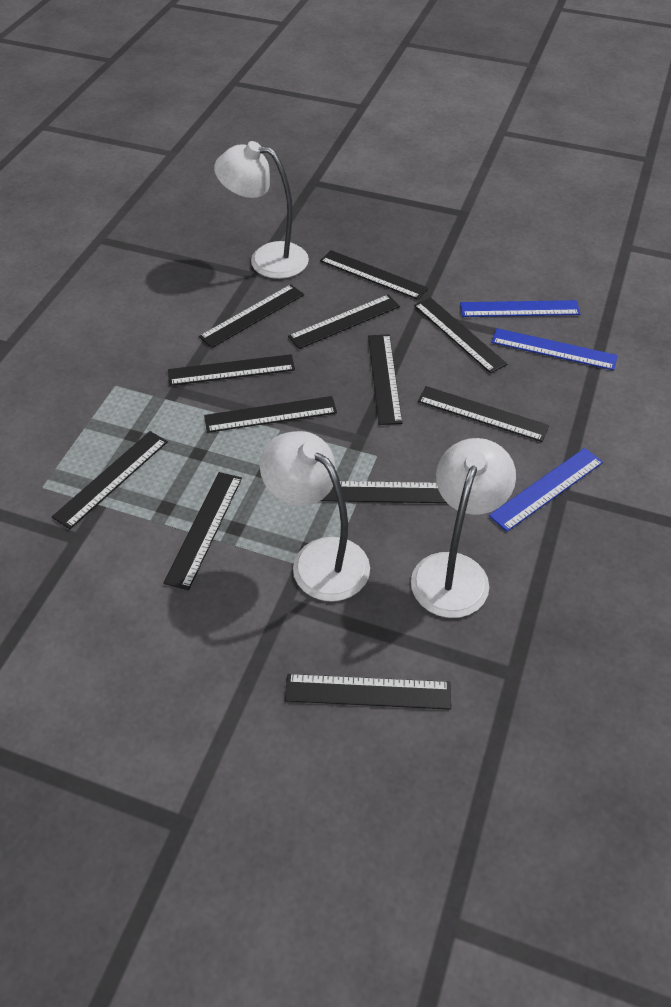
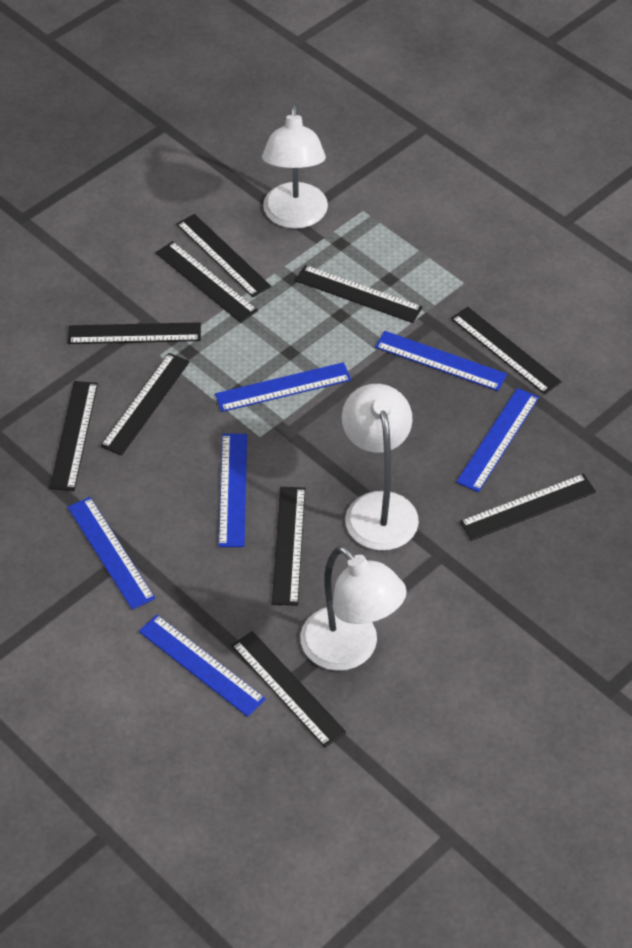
black ruler: 12 -> 10
blue ruler: 3 -> 6

